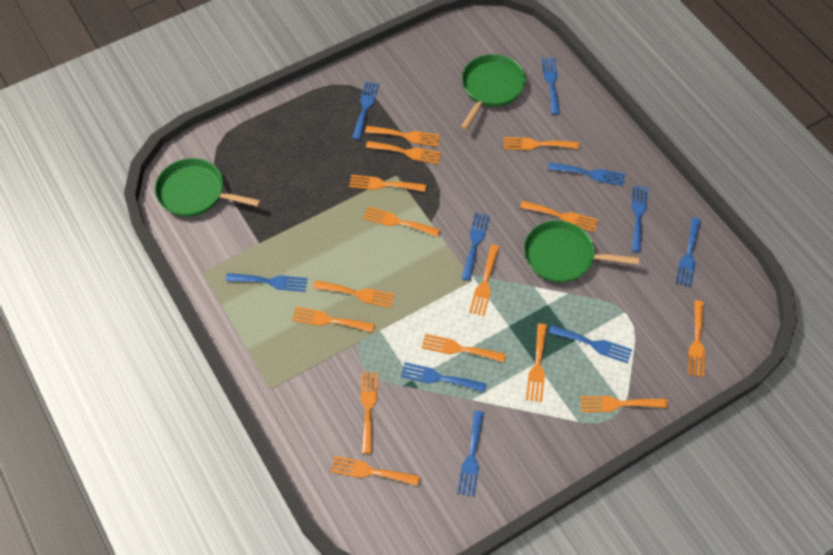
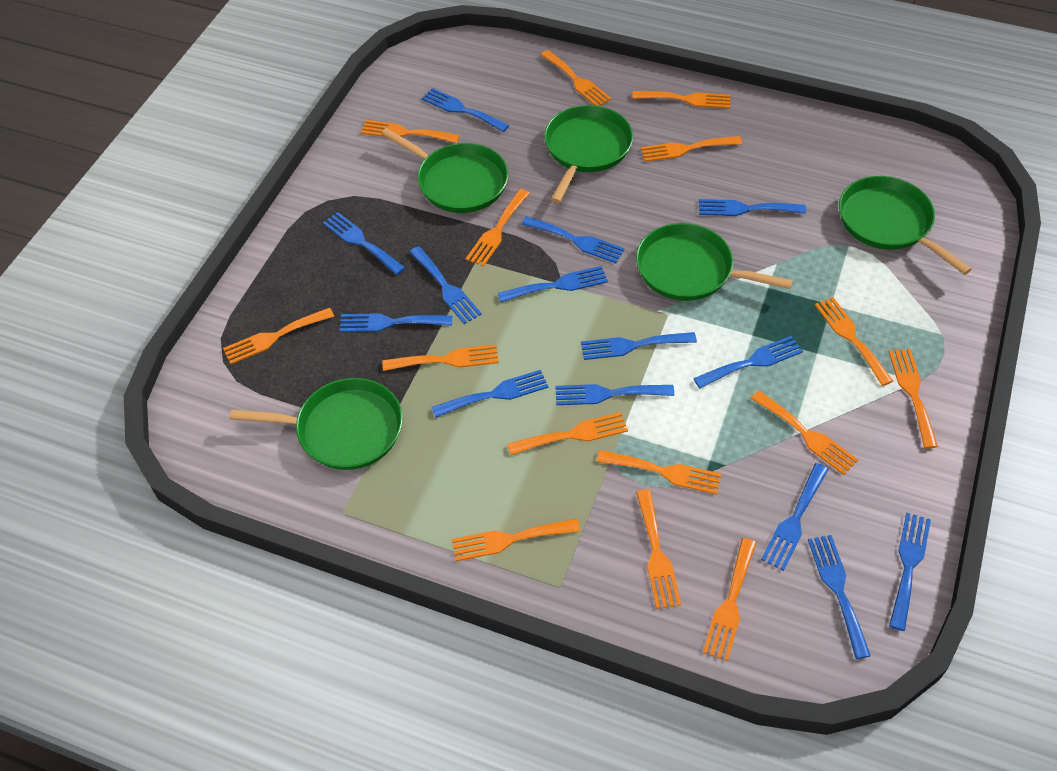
blue fork: 10 -> 14
green pan: 3 -> 5

